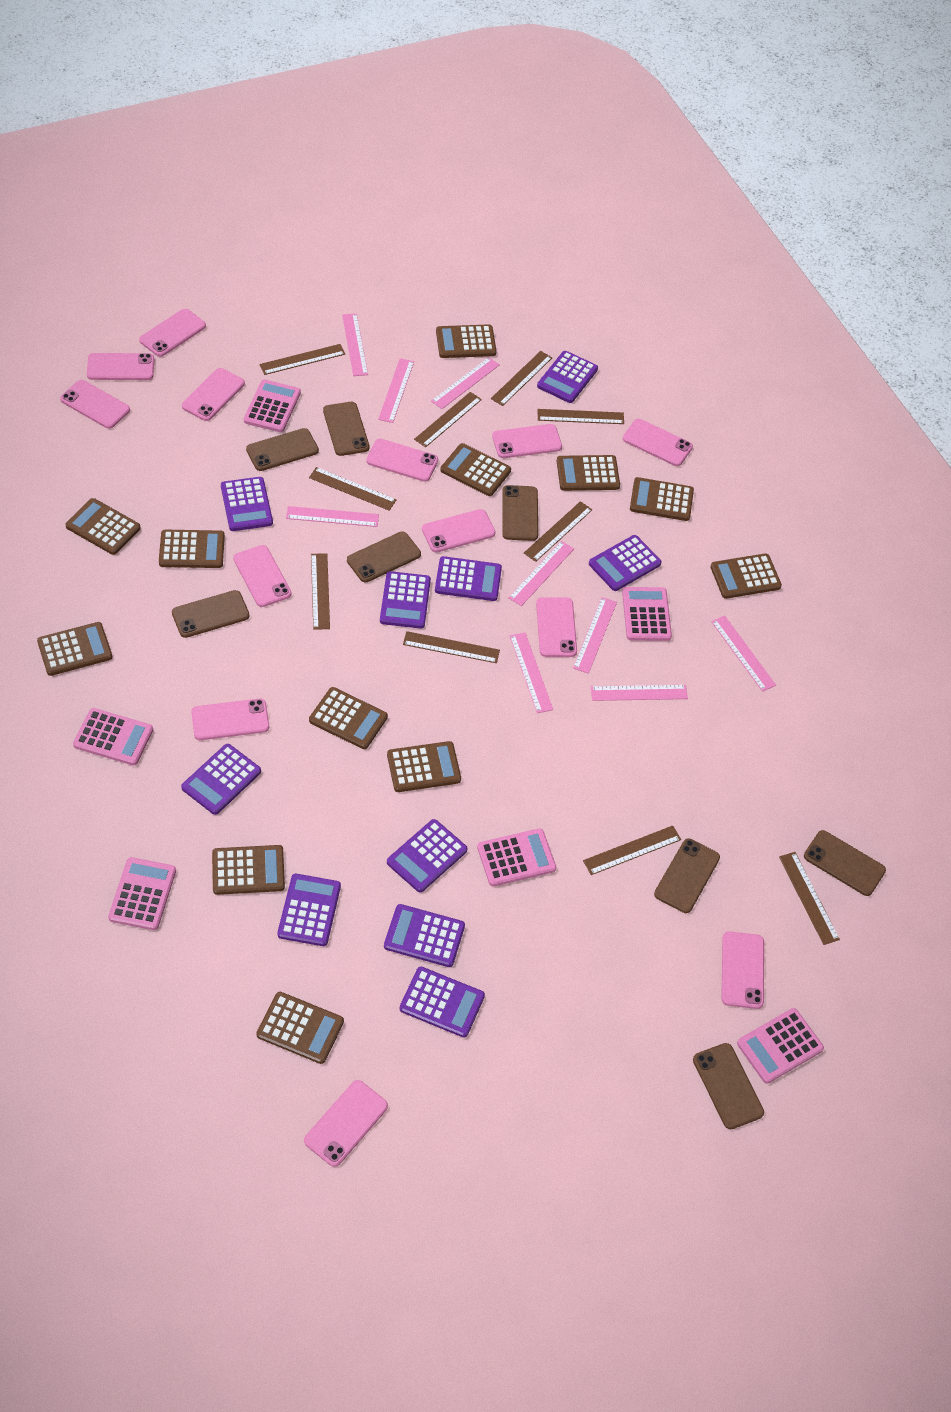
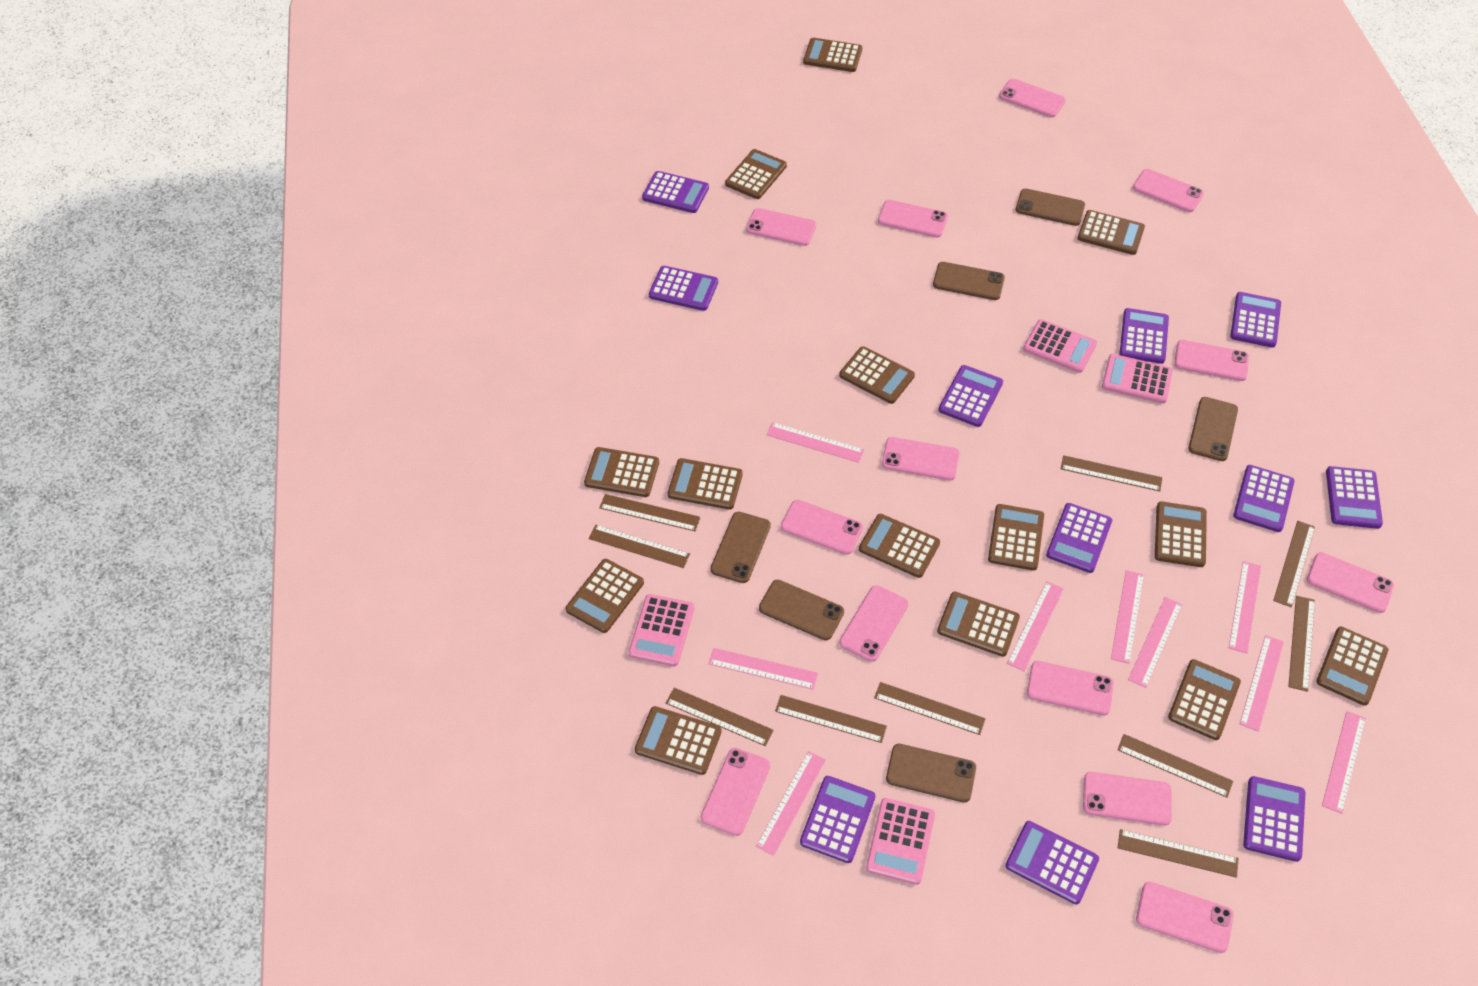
brown calculator: 12 -> 14
brown phone: 8 -> 6
pink calculator: 6 -> 4
purple calculator: 10 -> 11

